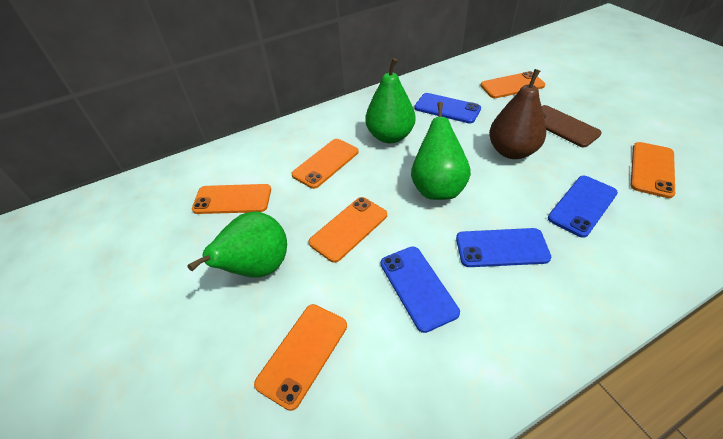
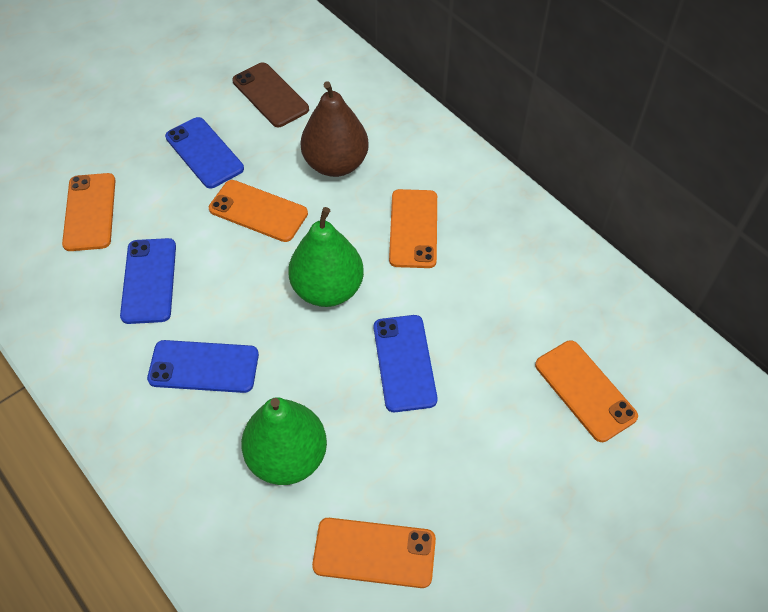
green pear: 3 -> 2
orange phone: 6 -> 5

